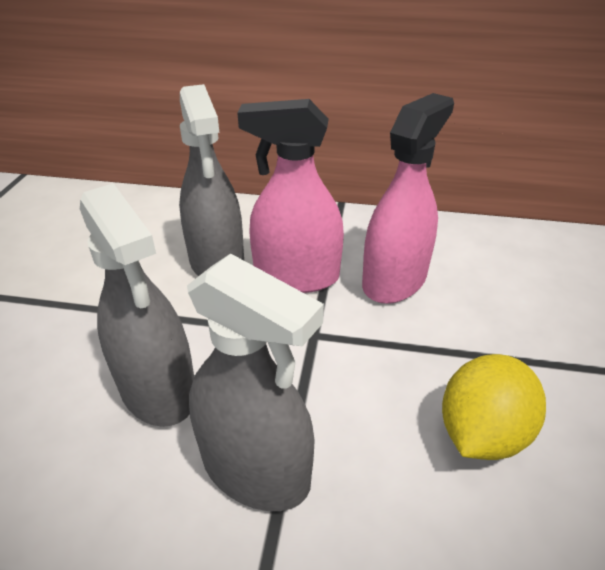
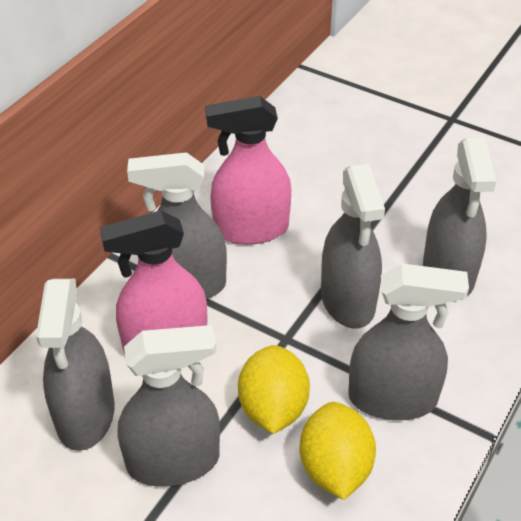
grey spray bottle: 3 -> 6
yellow lemon: 1 -> 2

